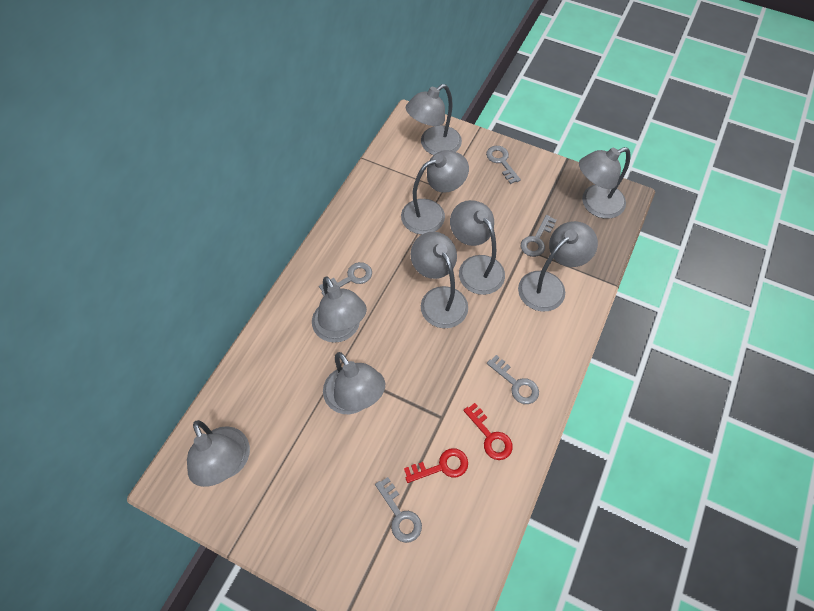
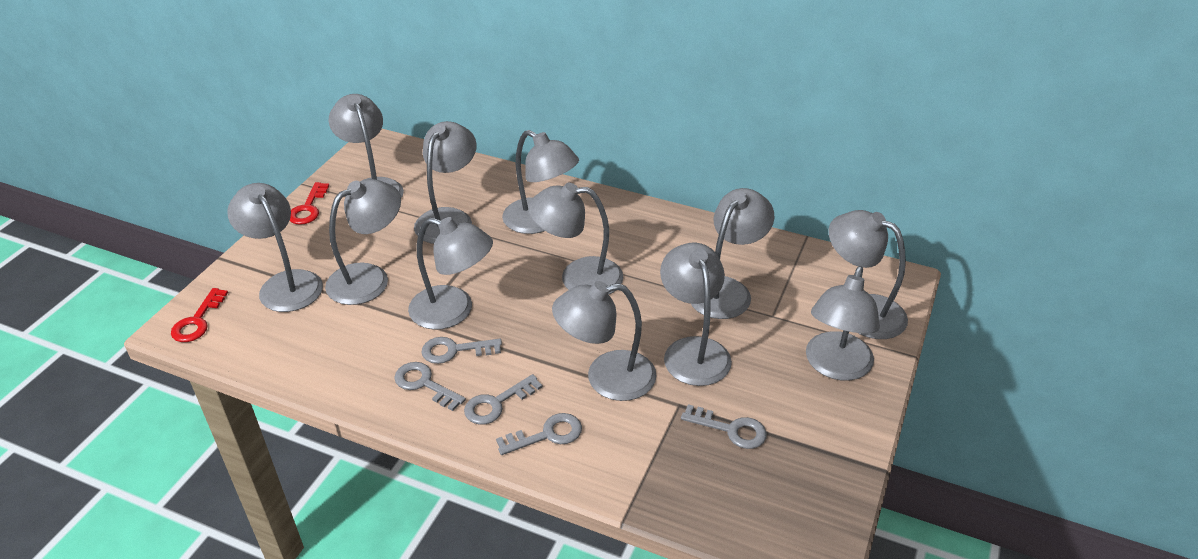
grey lamp: 9 -> 12

